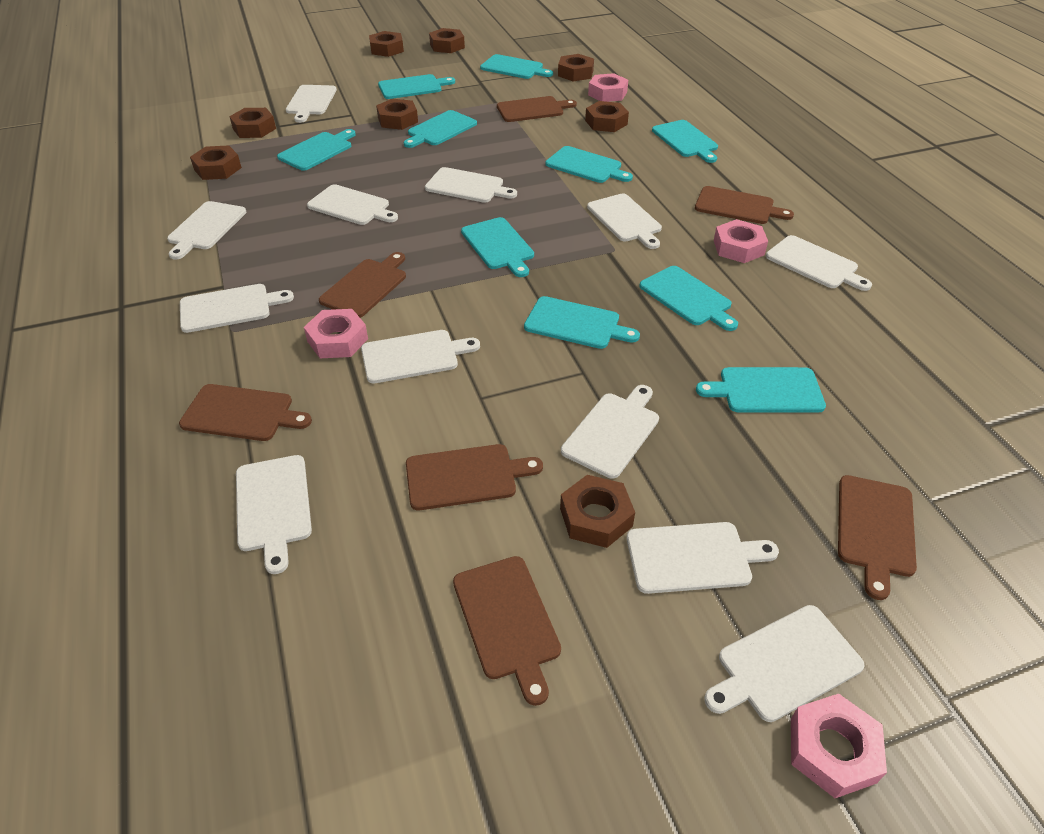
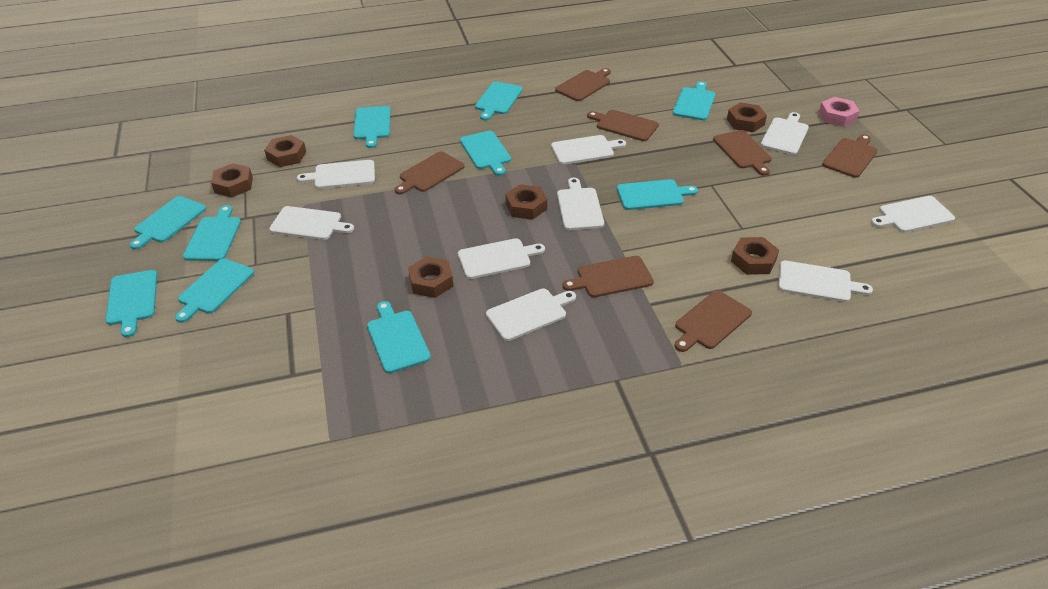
brown nut: 8 -> 6
pink nut: 4 -> 1
white cutting board: 12 -> 9

